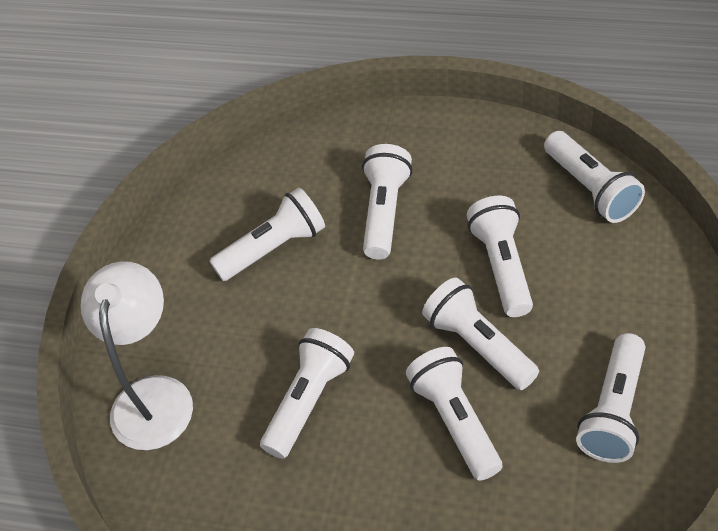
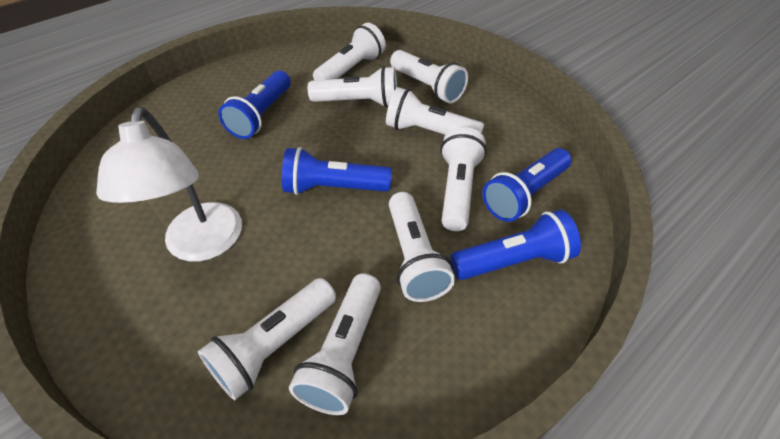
blue flashlight: 0 -> 4

